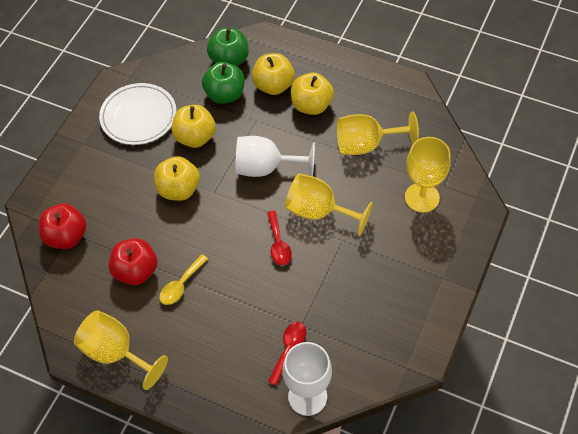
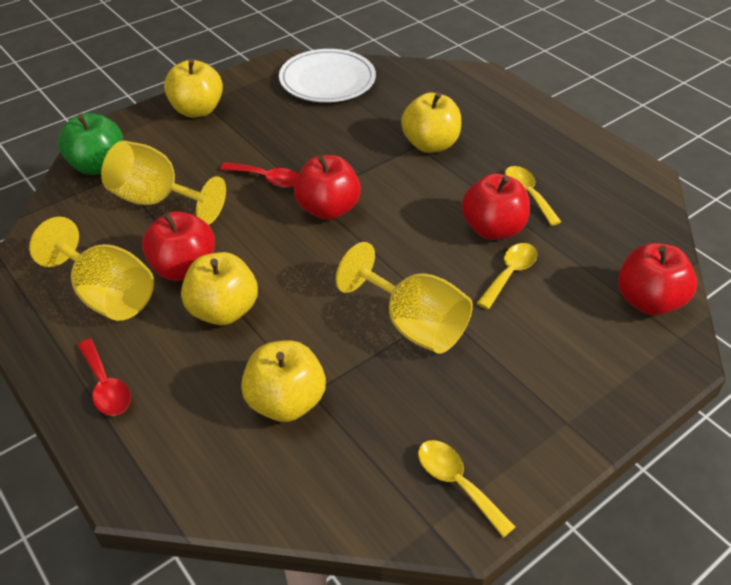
green apple: 2 -> 1
red apple: 2 -> 4
white goblet: 2 -> 0
yellow goblet: 4 -> 3
yellow spoon: 1 -> 3

